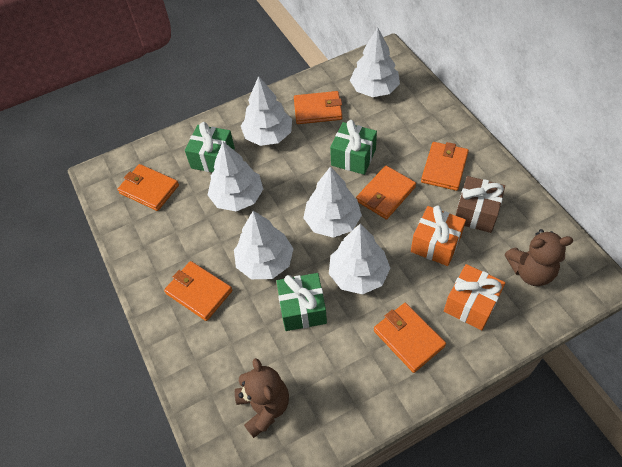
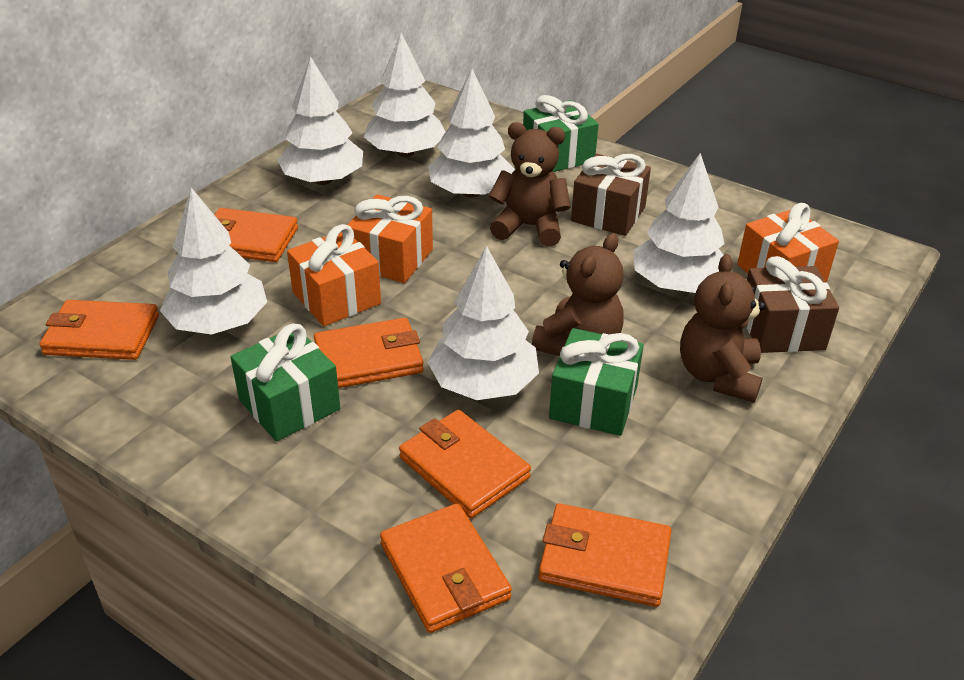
brown gift: 1 -> 2
brown teddy bear: 2 -> 3
orange gift: 2 -> 3

